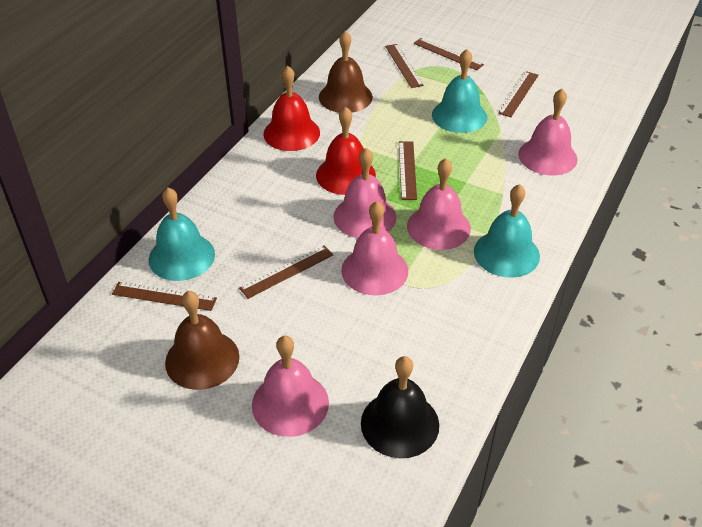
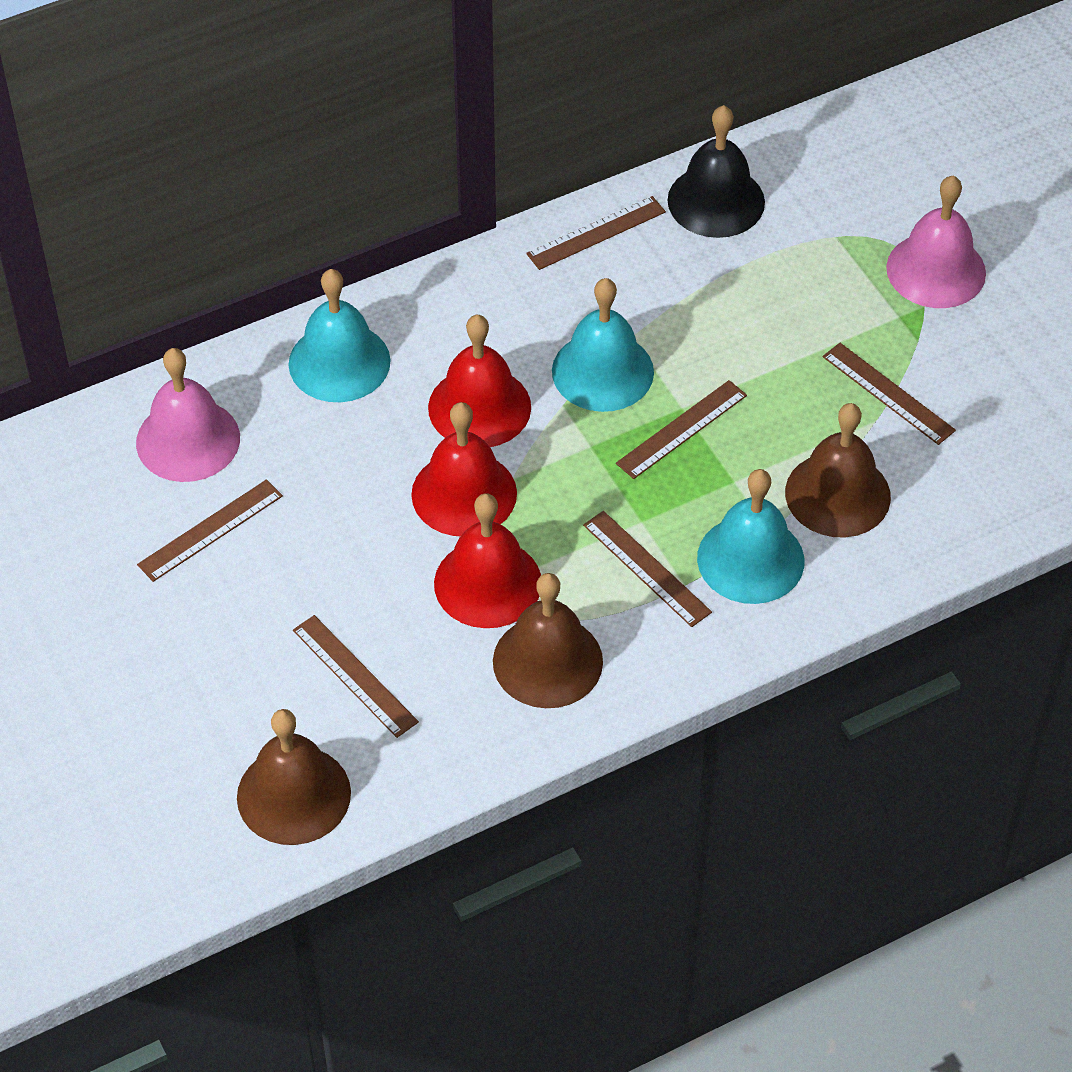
brown bell: 2 -> 3
pink bell: 5 -> 2
red bell: 2 -> 3

